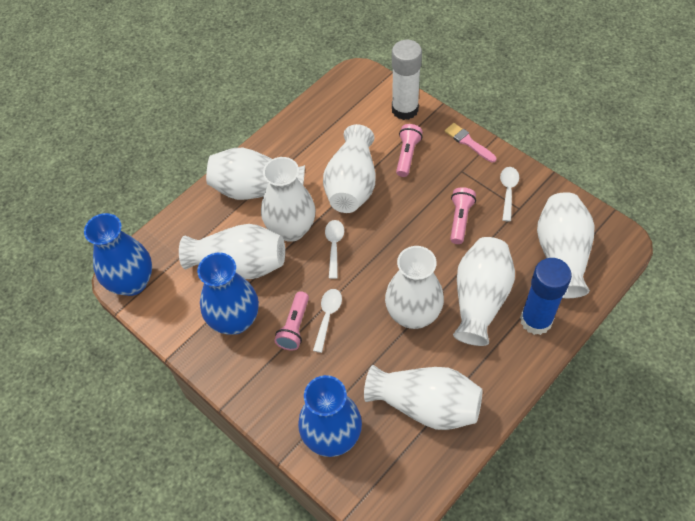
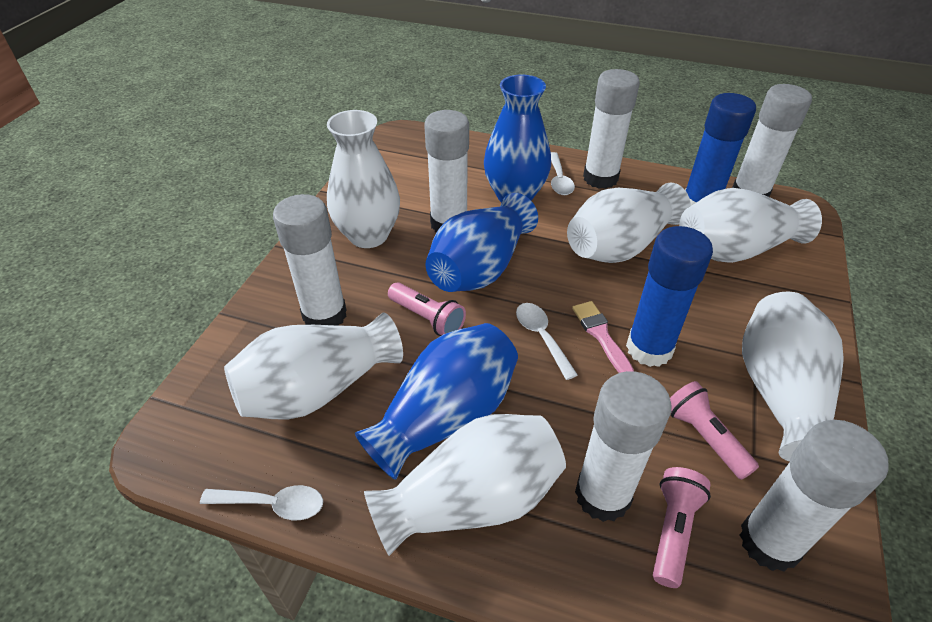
blue glue stick: 1 -> 2
white glue stick: 1 -> 6
white vase: 8 -> 6

